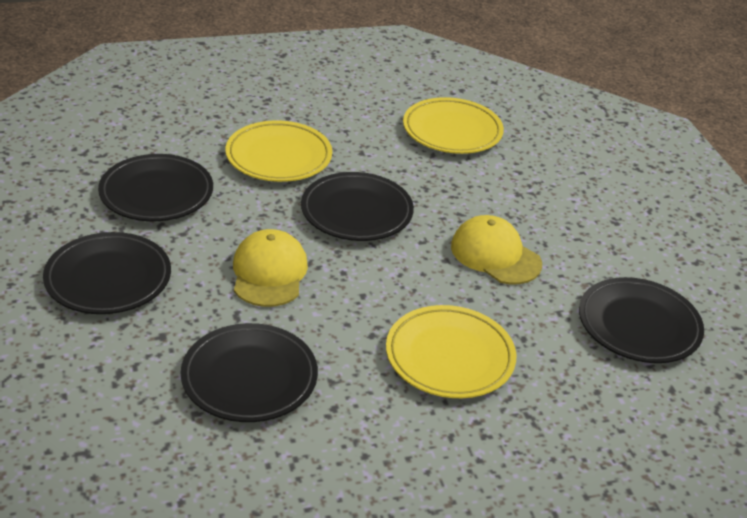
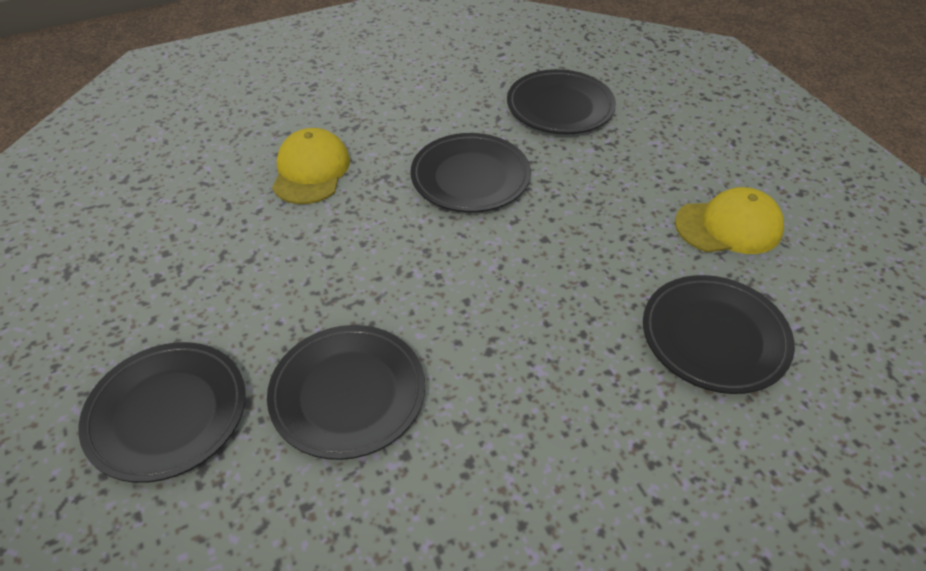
yellow plate: 3 -> 0

